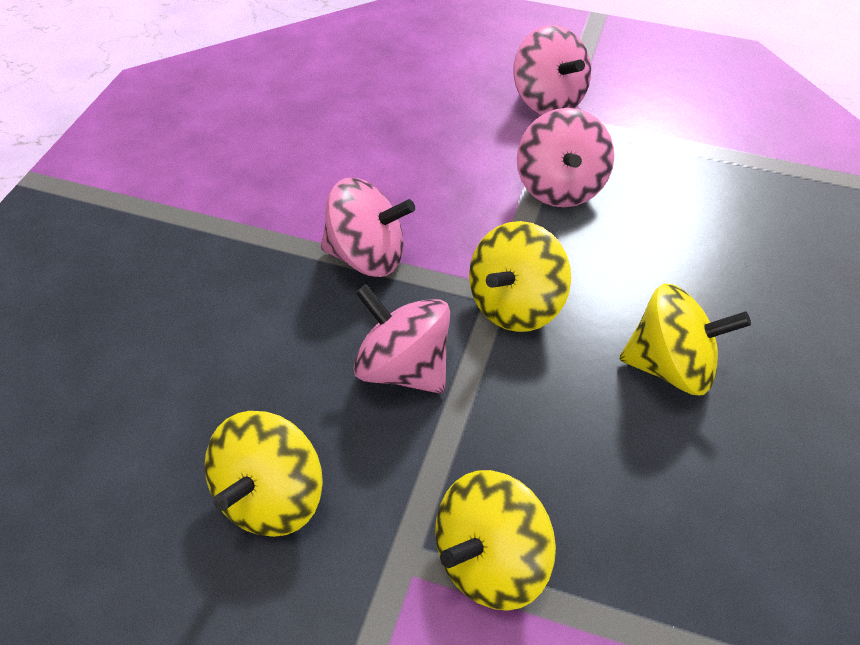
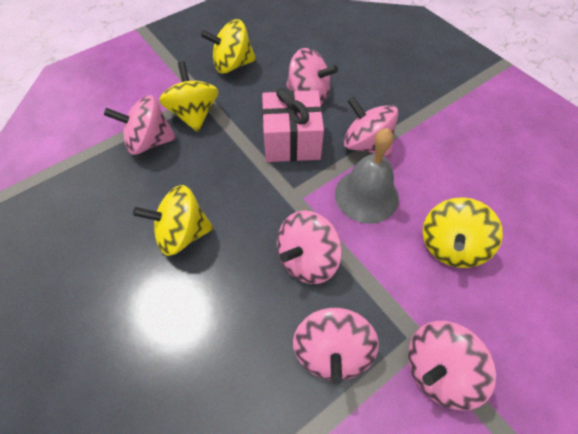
grey bell: 0 -> 1
pink gift: 0 -> 1
pink spinning top: 4 -> 6

